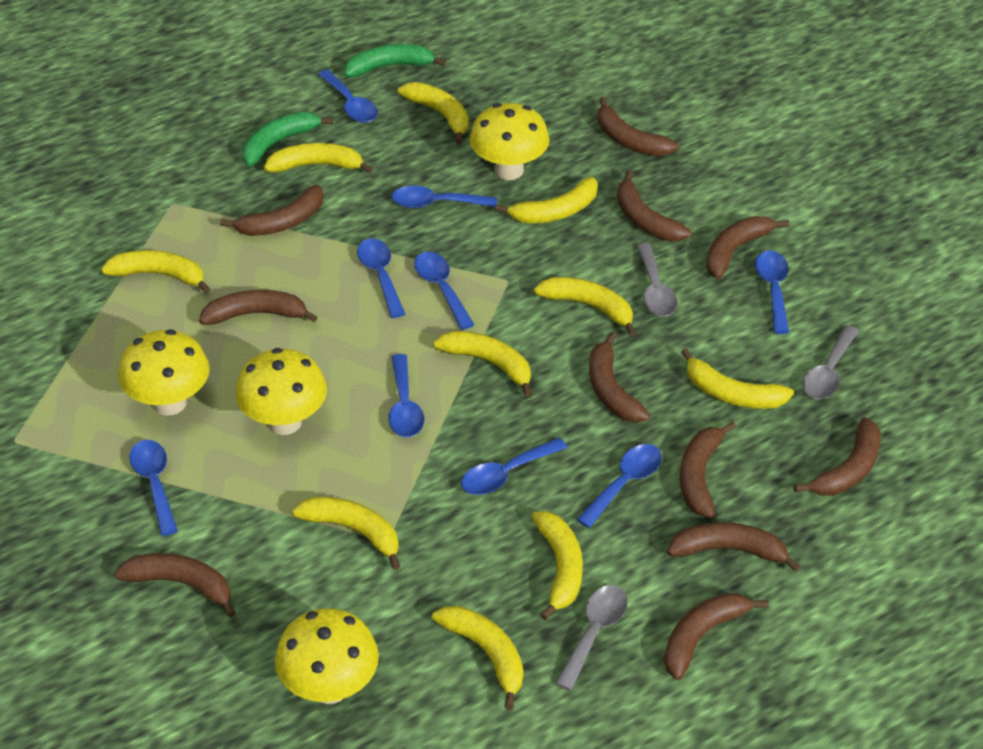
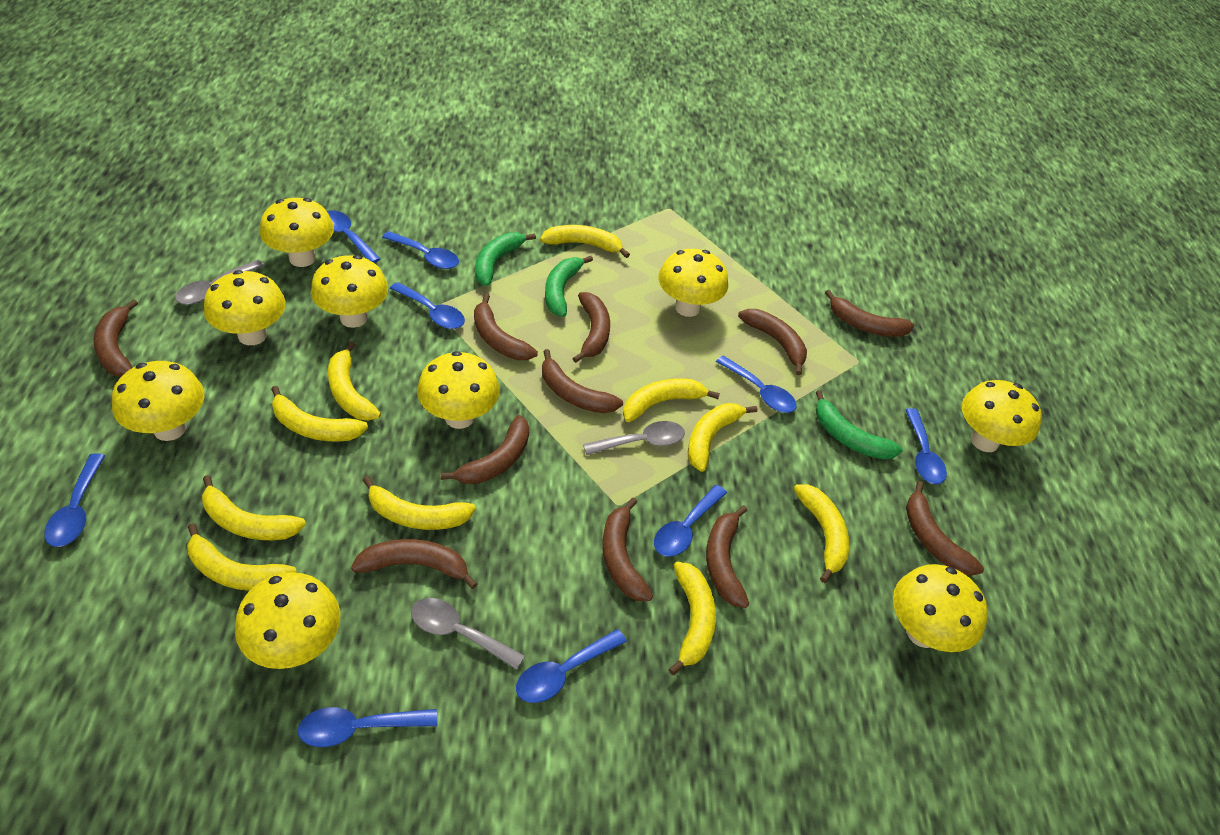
green banana: 2 -> 3
yellow mushroom: 4 -> 9

